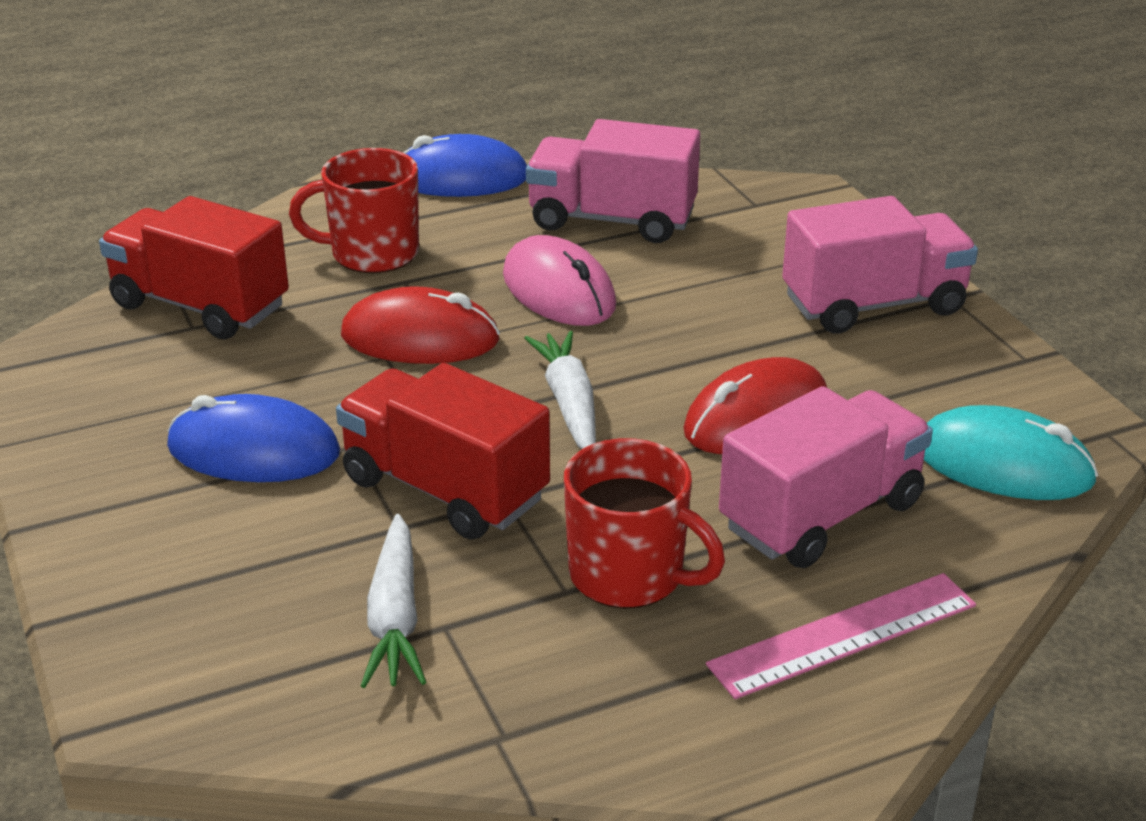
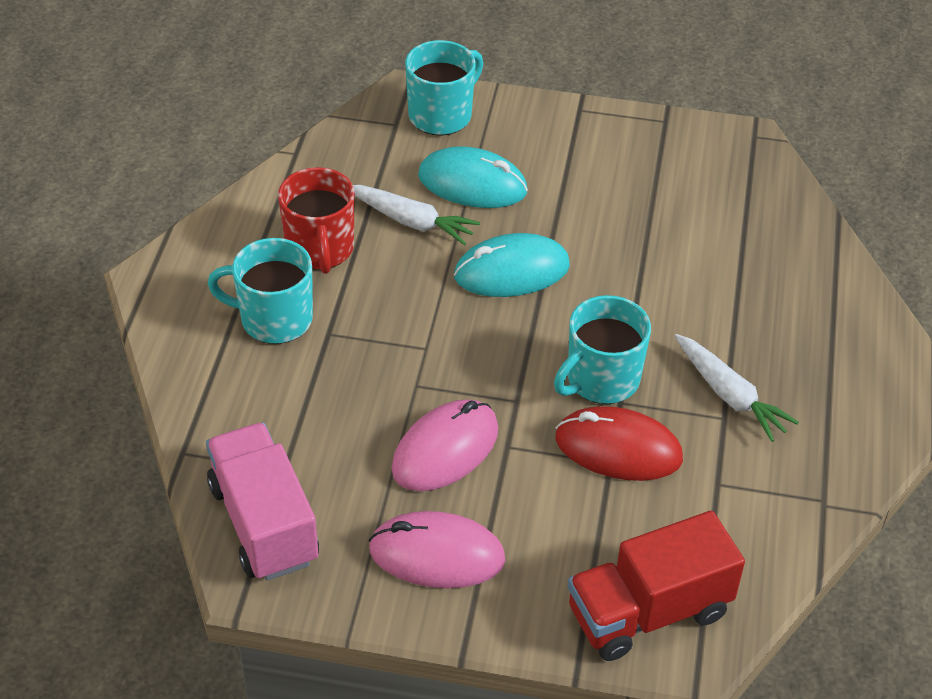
blue mouse: 2 -> 0
pink mouse: 1 -> 2
pink ruler: 1 -> 0
pink truck: 3 -> 1
red mouse: 2 -> 1
red mug: 2 -> 1
red truck: 2 -> 1
turquoise mouse: 1 -> 2
turquoise mug: 0 -> 3

